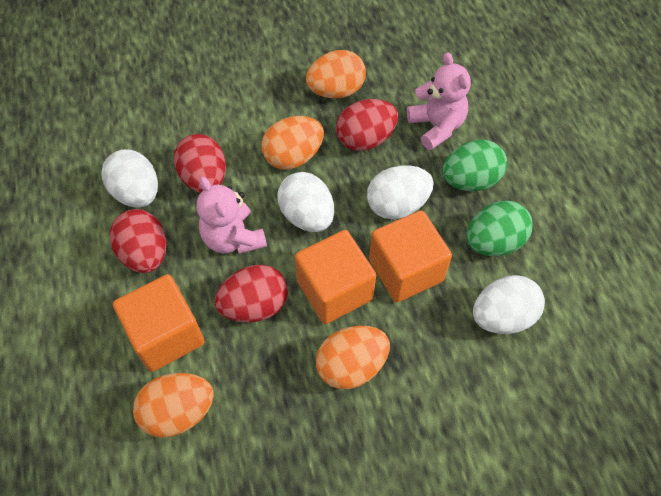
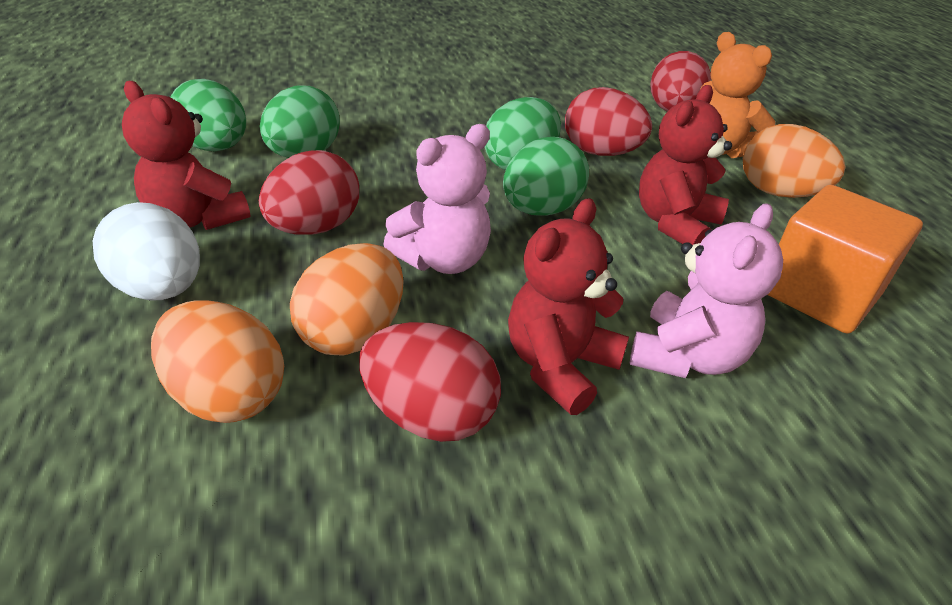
green egg: 2 -> 4
orange cube: 3 -> 1
orange egg: 4 -> 3
orange teddy bear: 0 -> 1
red teddy bear: 0 -> 3
white egg: 4 -> 1

